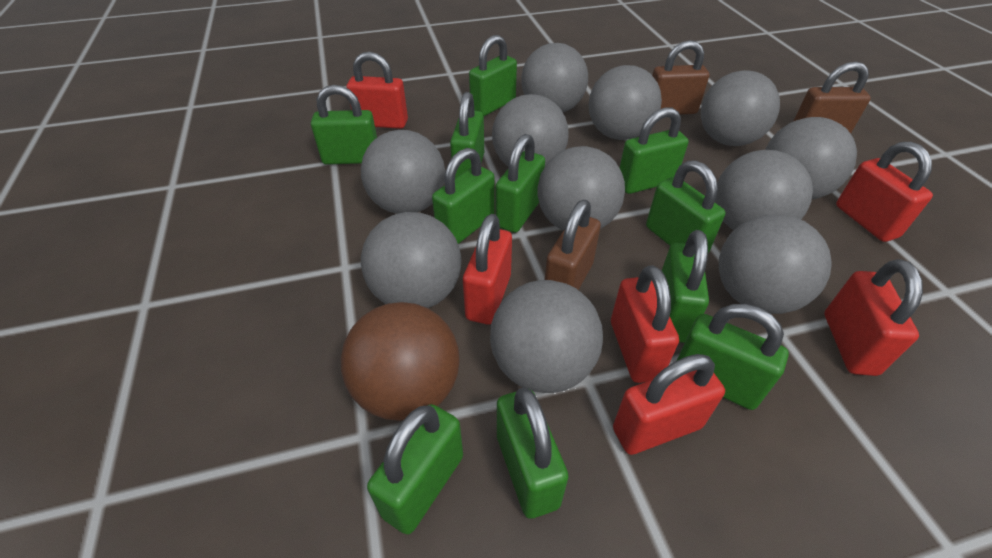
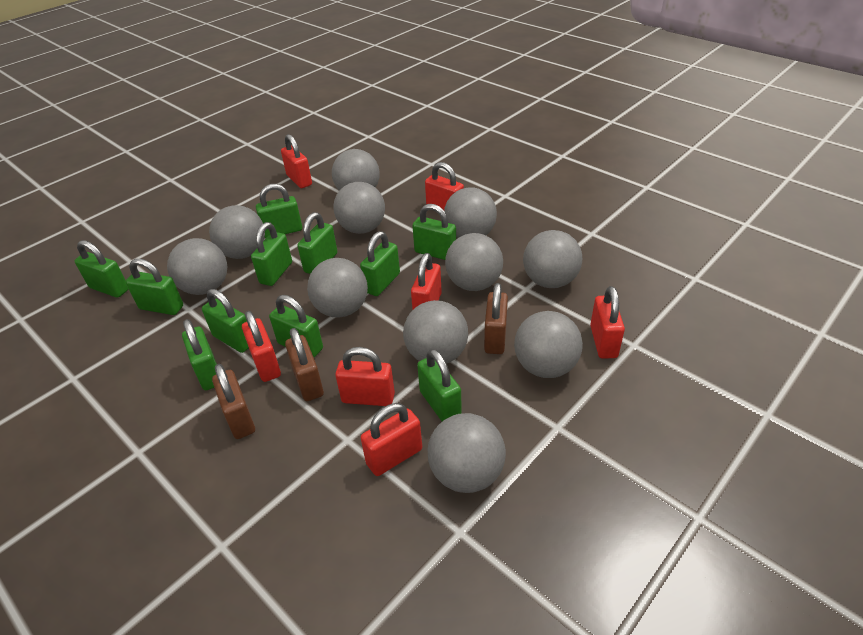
brown ball: 1 -> 0
red padlock: 6 -> 7

